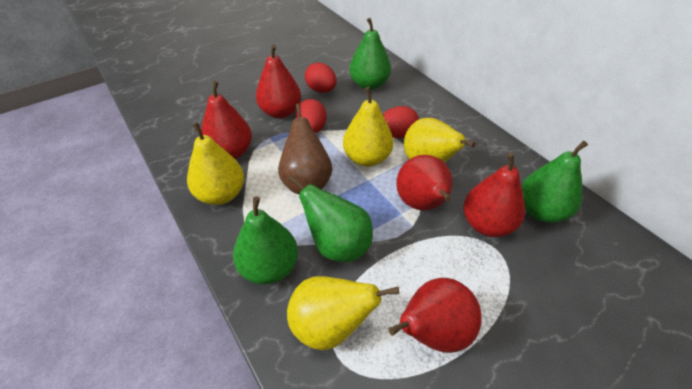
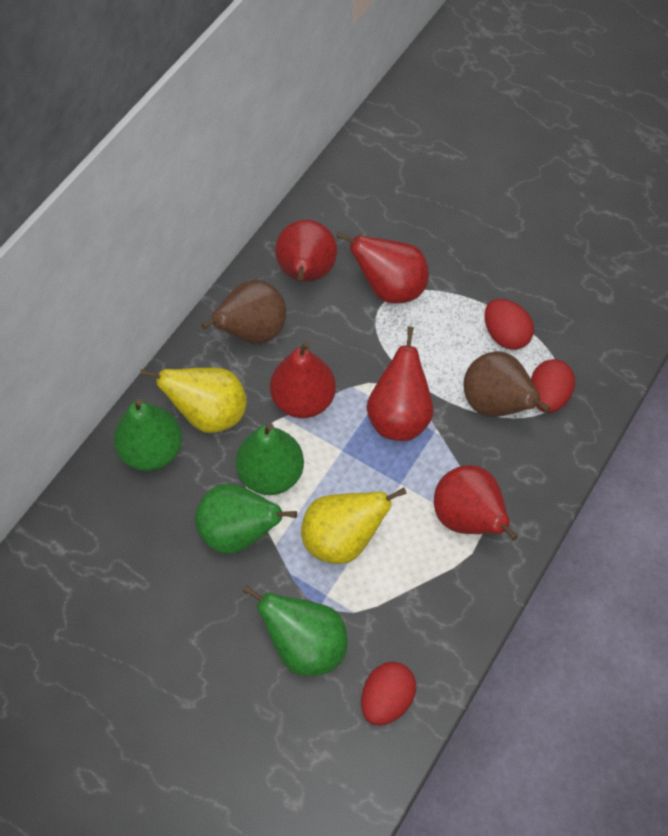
brown pear: 1 -> 2
yellow pear: 4 -> 2

